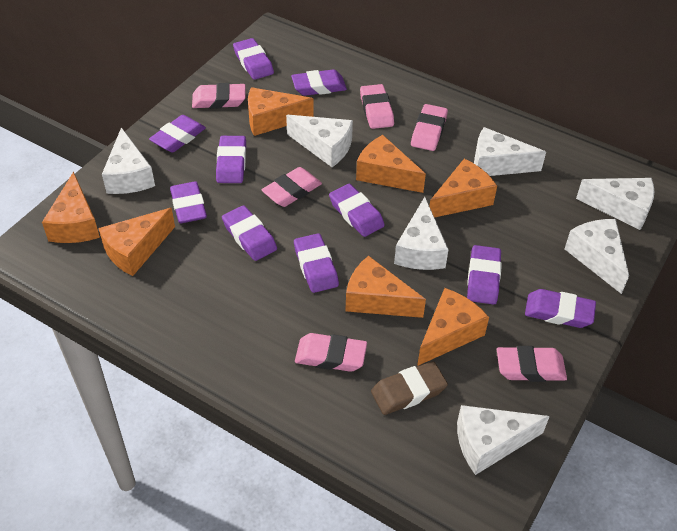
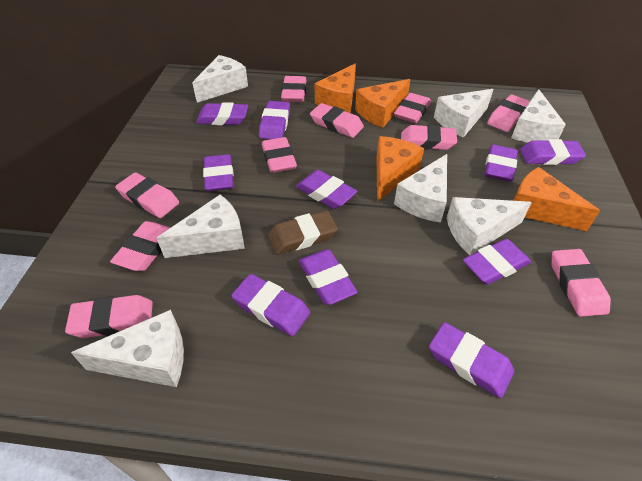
orange cheese: 7 -> 4
pink eraser: 6 -> 10

